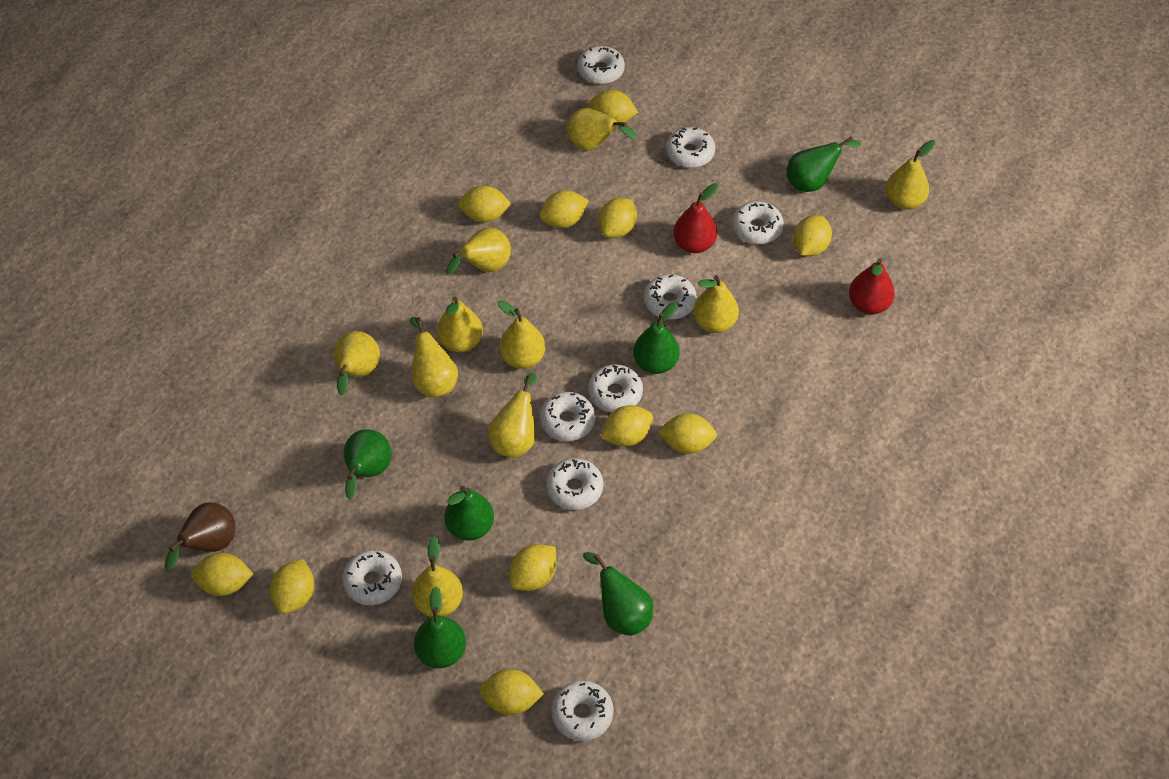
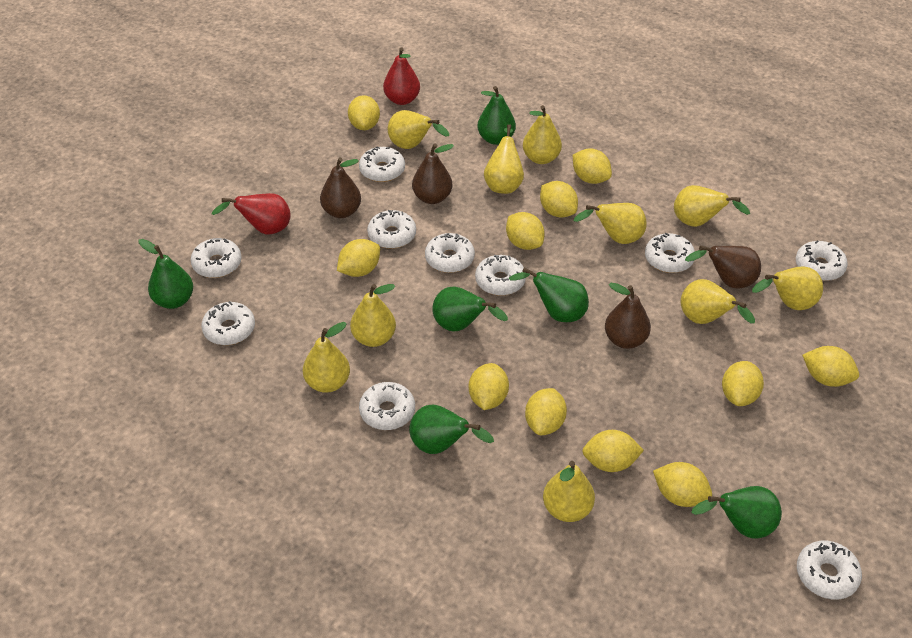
brown pear: 1 -> 4
white donut: 9 -> 10

